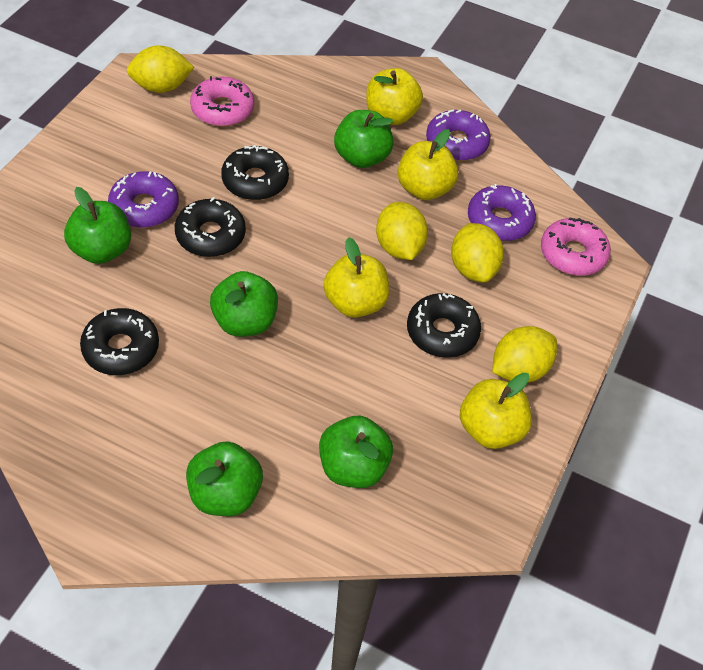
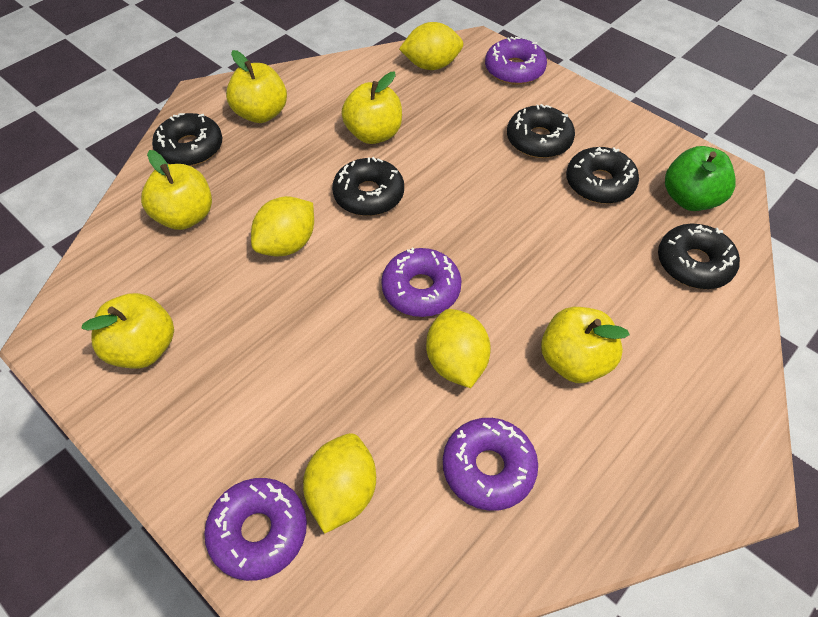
black donut: 4 -> 5
green apple: 5 -> 1
pink donut: 2 -> 0
purple donut: 3 -> 4
yellow apple: 4 -> 5

